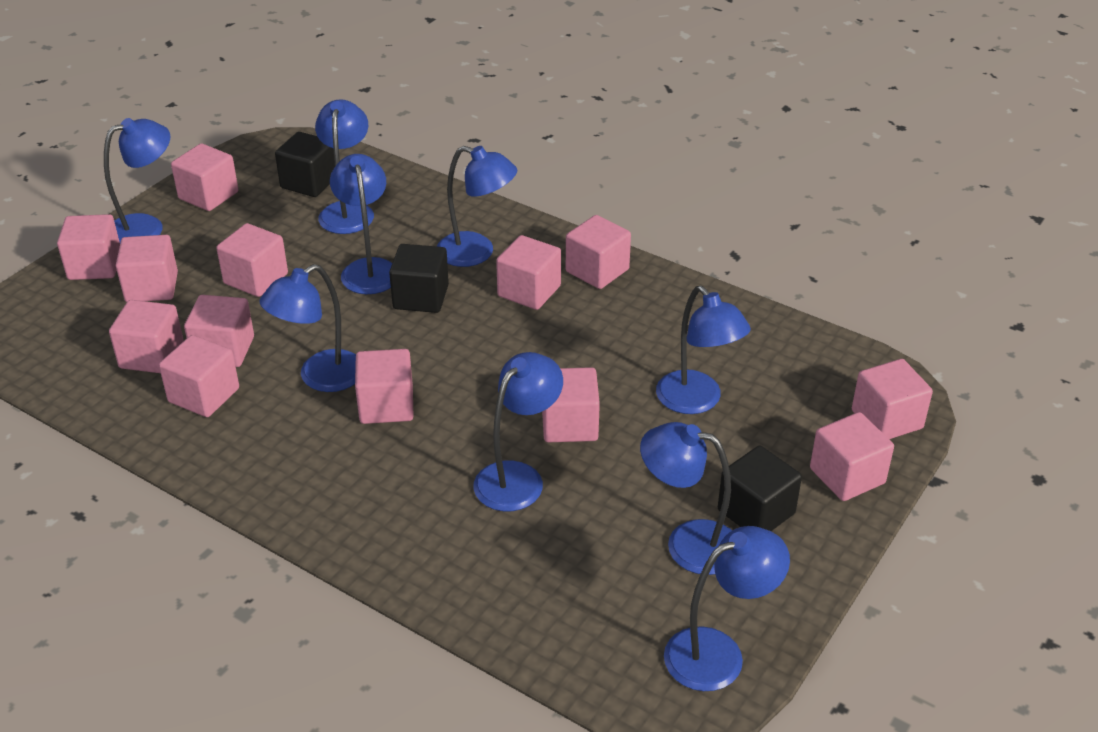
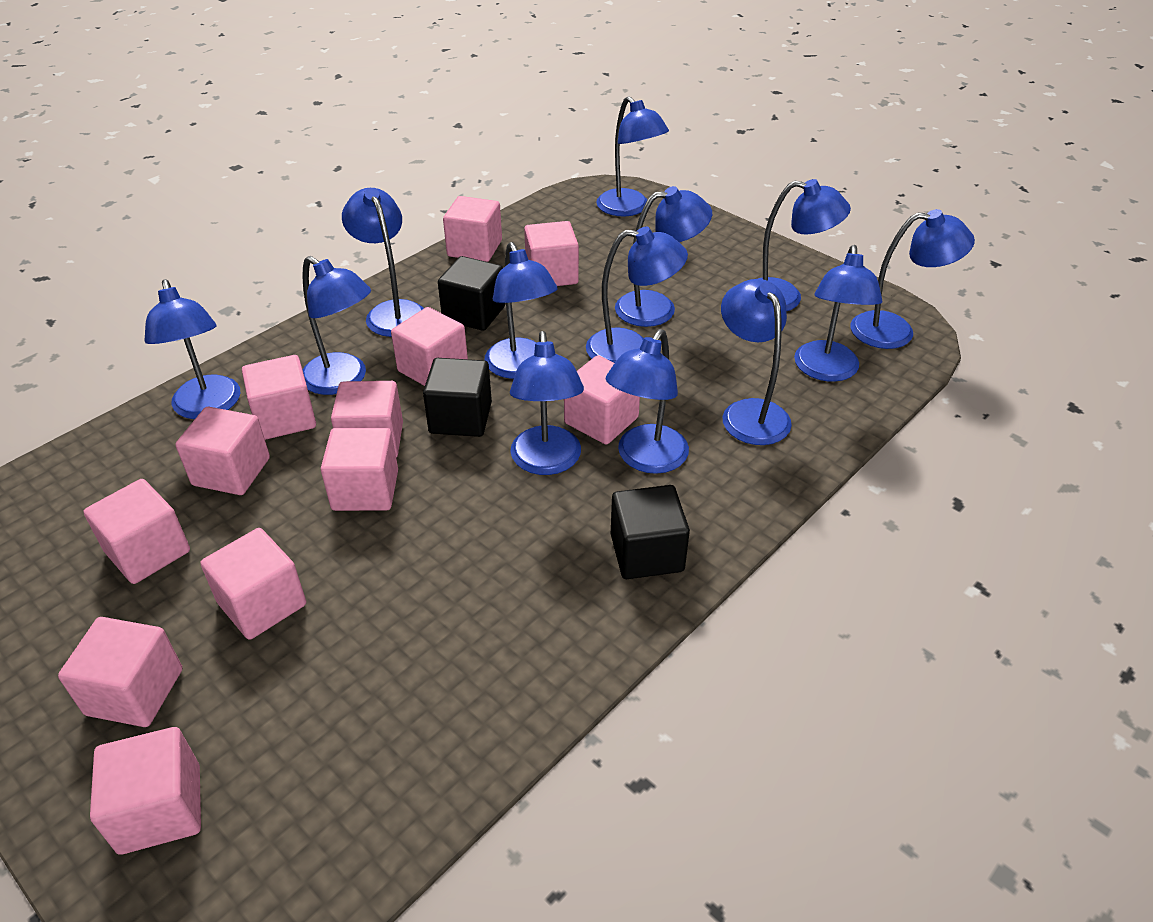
blue lamp: 9 -> 13
pink cube: 13 -> 12

